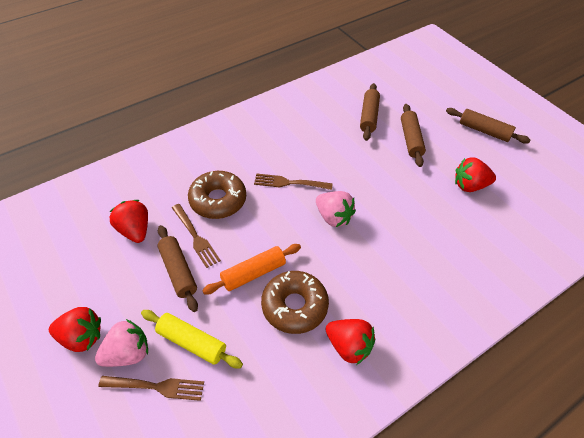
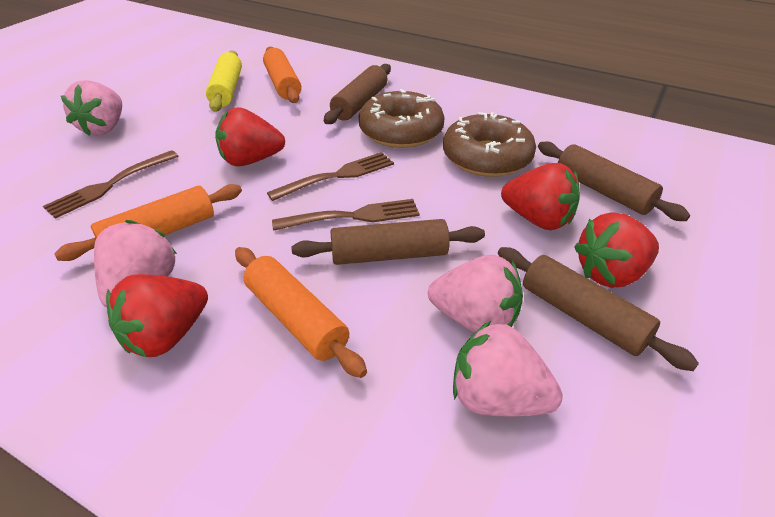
orange rolling pin: 1 -> 3
pink strawberry: 2 -> 4

